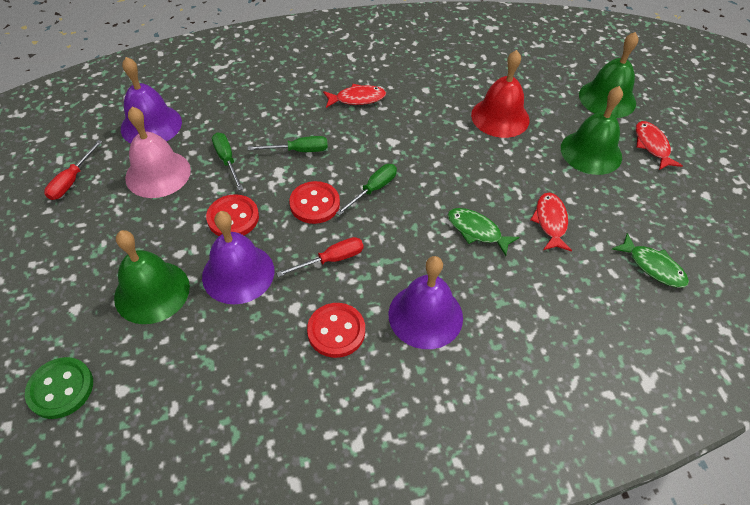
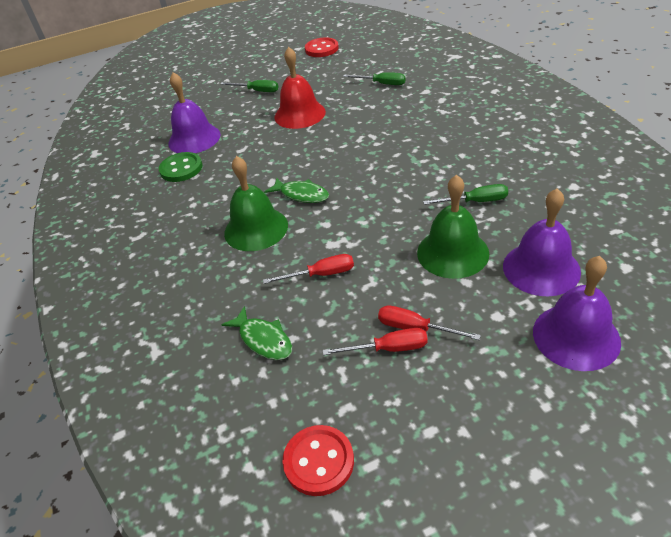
green bell: 3 -> 2
pink bell: 1 -> 0
red button: 3 -> 2
red fish: 3 -> 0
red screwdriver: 2 -> 3

